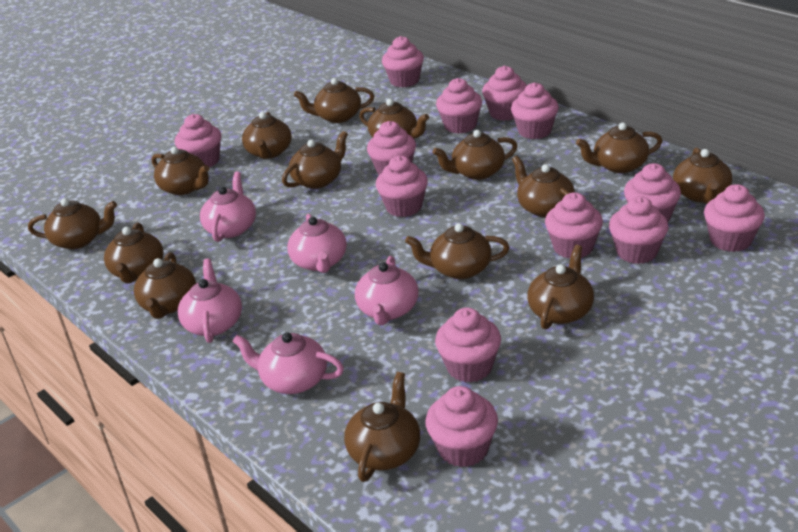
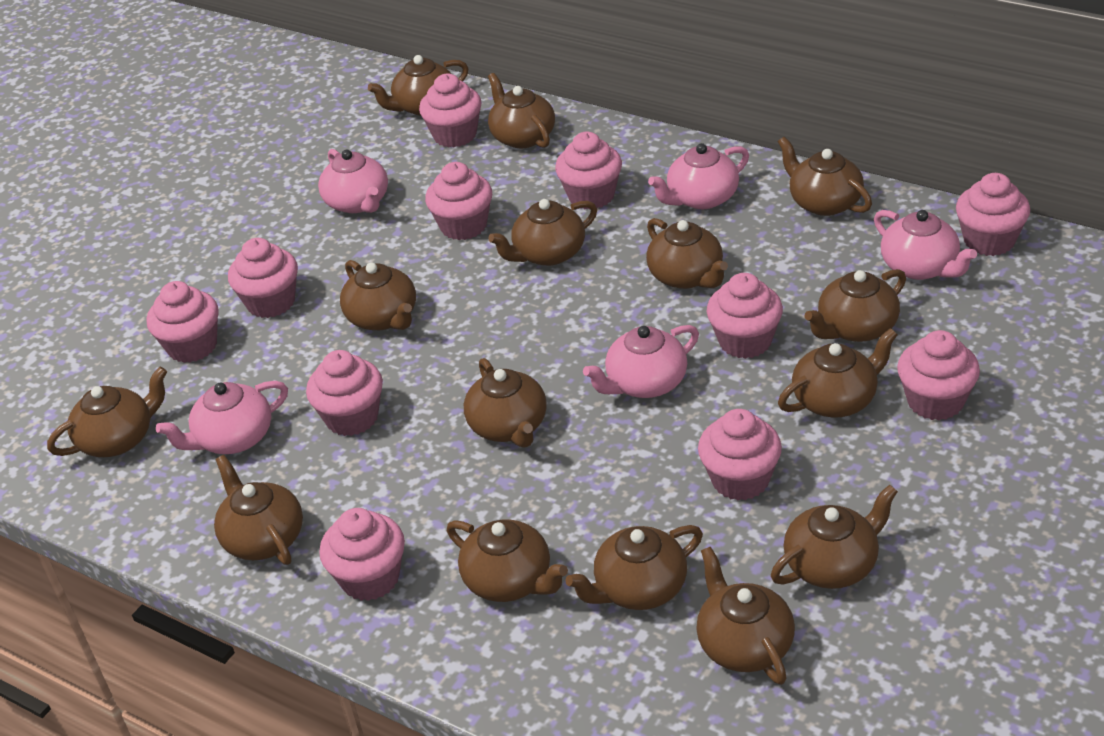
pink cupcake: 13 -> 11

